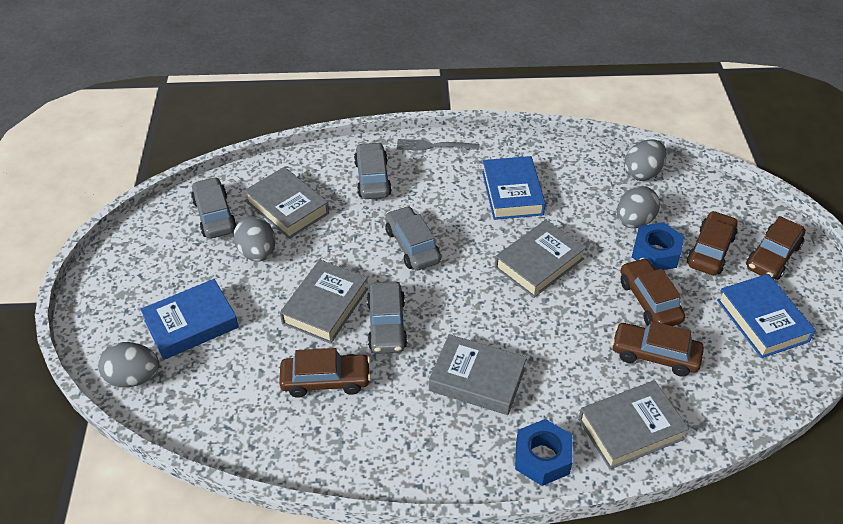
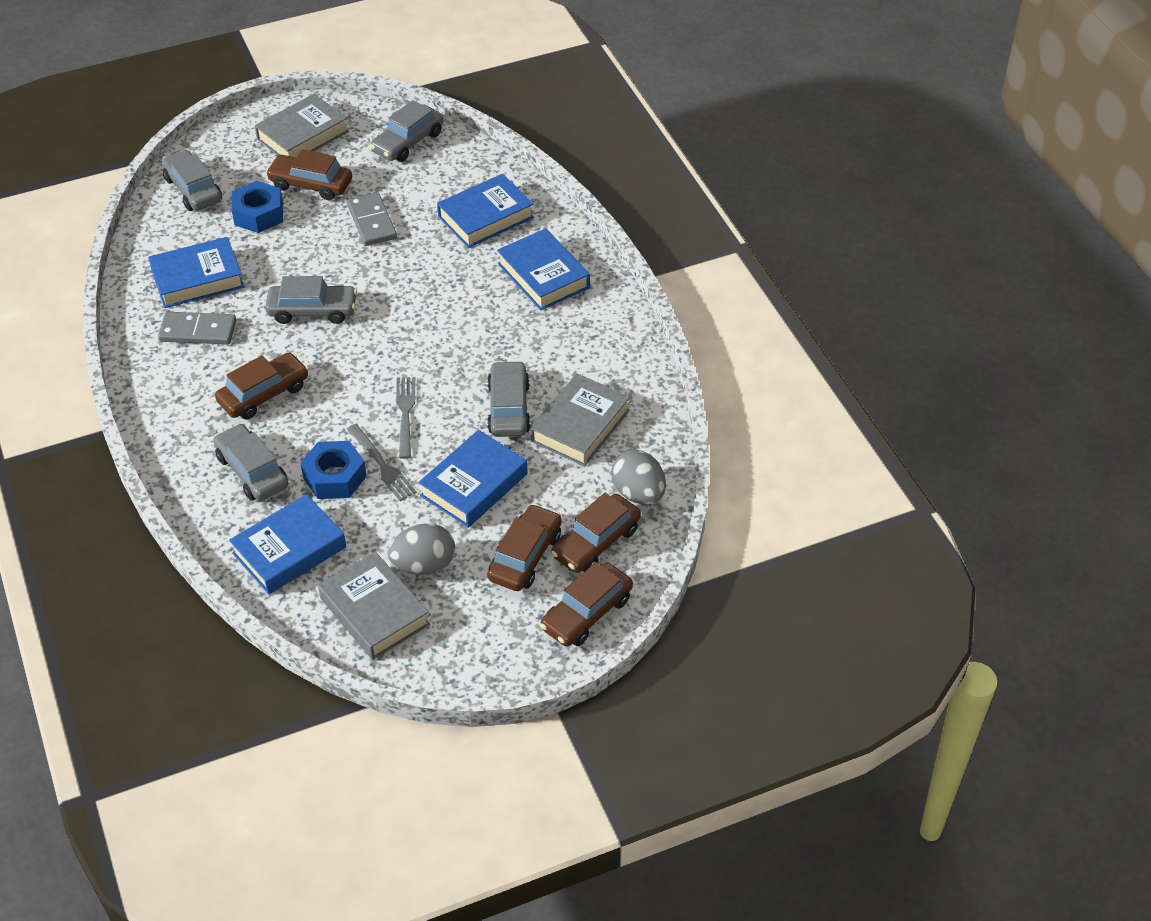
blue book: 3 -> 5
grey book: 5 -> 3
grey car: 4 -> 5
grey domino: 0 -> 2
grey egg: 4 -> 2
grey fork: 1 -> 2

